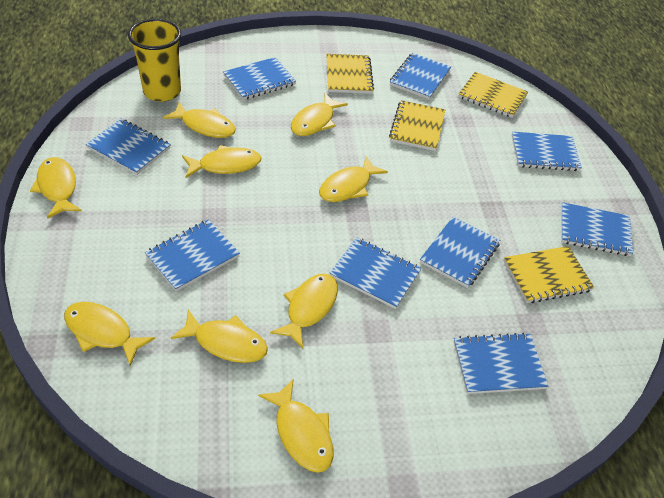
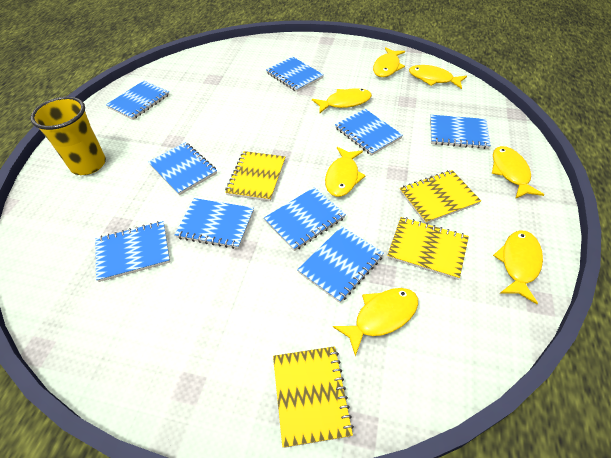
yellow fish: 9 -> 7

